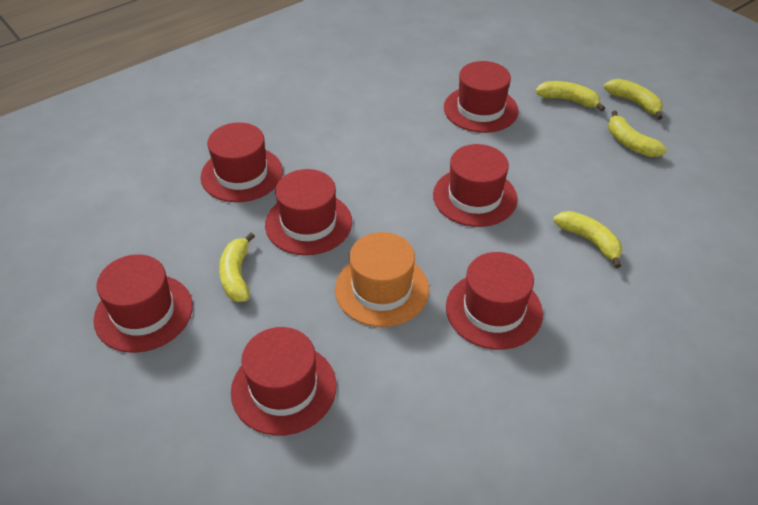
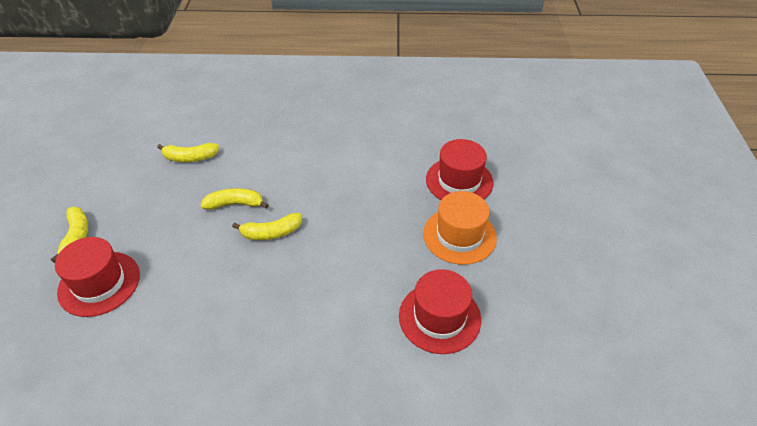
red hat: 7 -> 3
yellow banana: 5 -> 4

